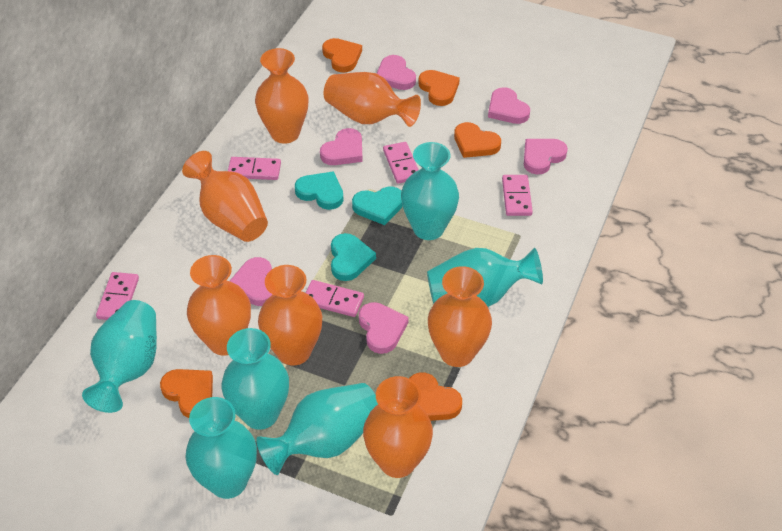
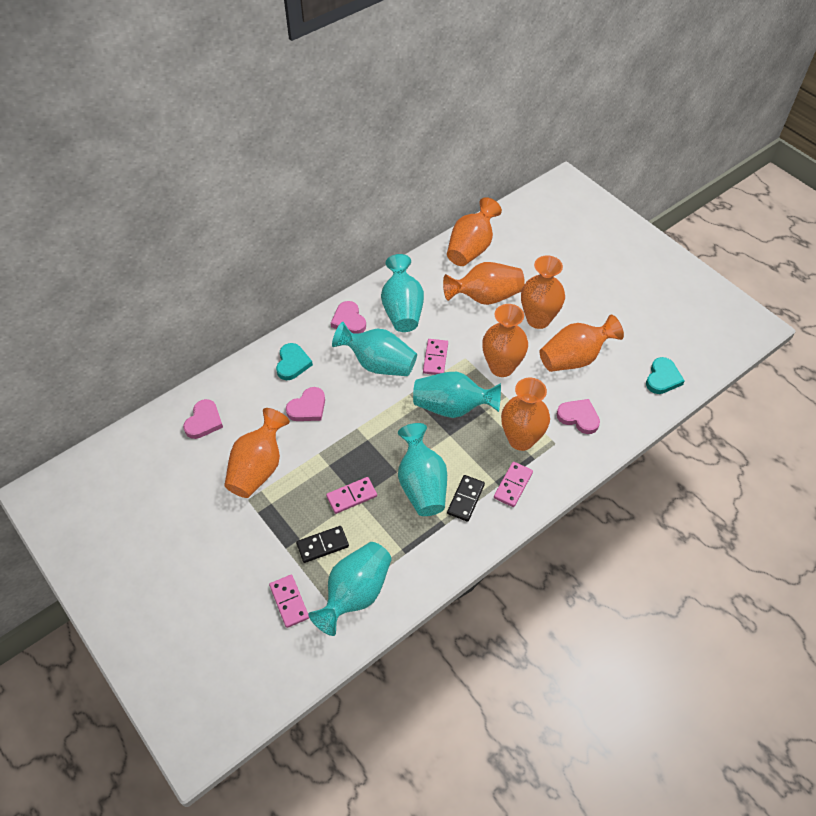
black domino: 0 -> 2
orange heart: 5 -> 0
pink domino: 5 -> 4
pink heart: 6 -> 4
turquoise heart: 3 -> 2
turquoise vase: 6 -> 5

